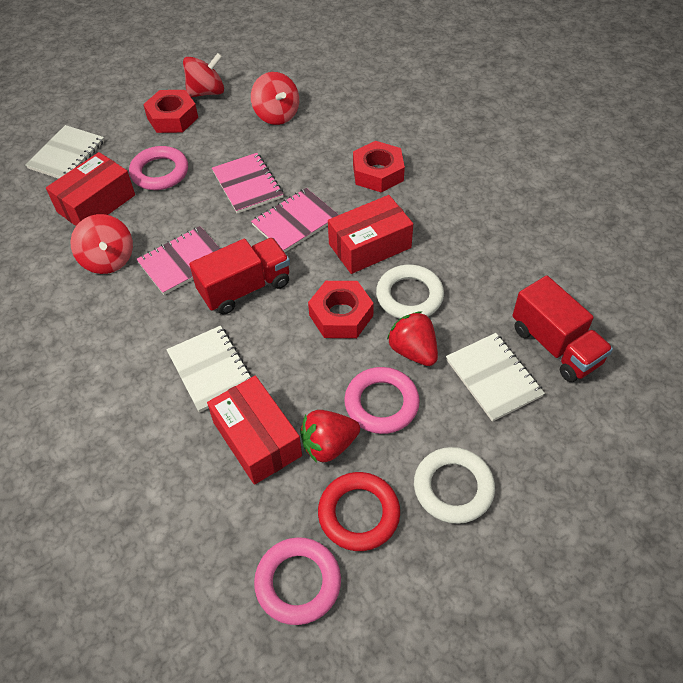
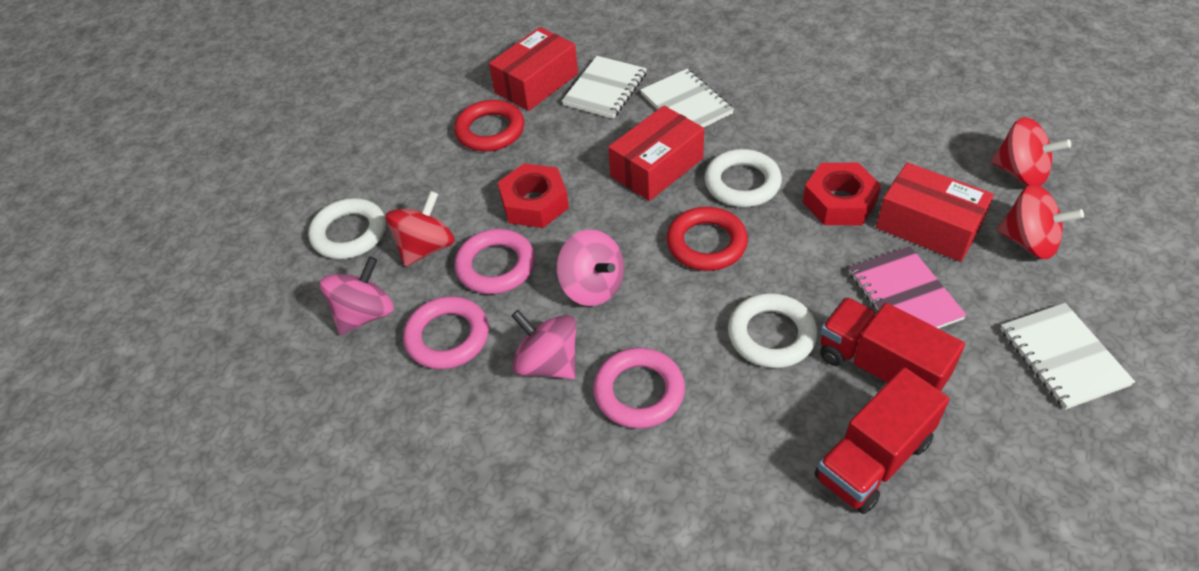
pink notebook: 3 -> 1
pink spinning top: 0 -> 3
red nut: 3 -> 2
red ring: 1 -> 2
red strawberry: 2 -> 0
white ring: 2 -> 3

